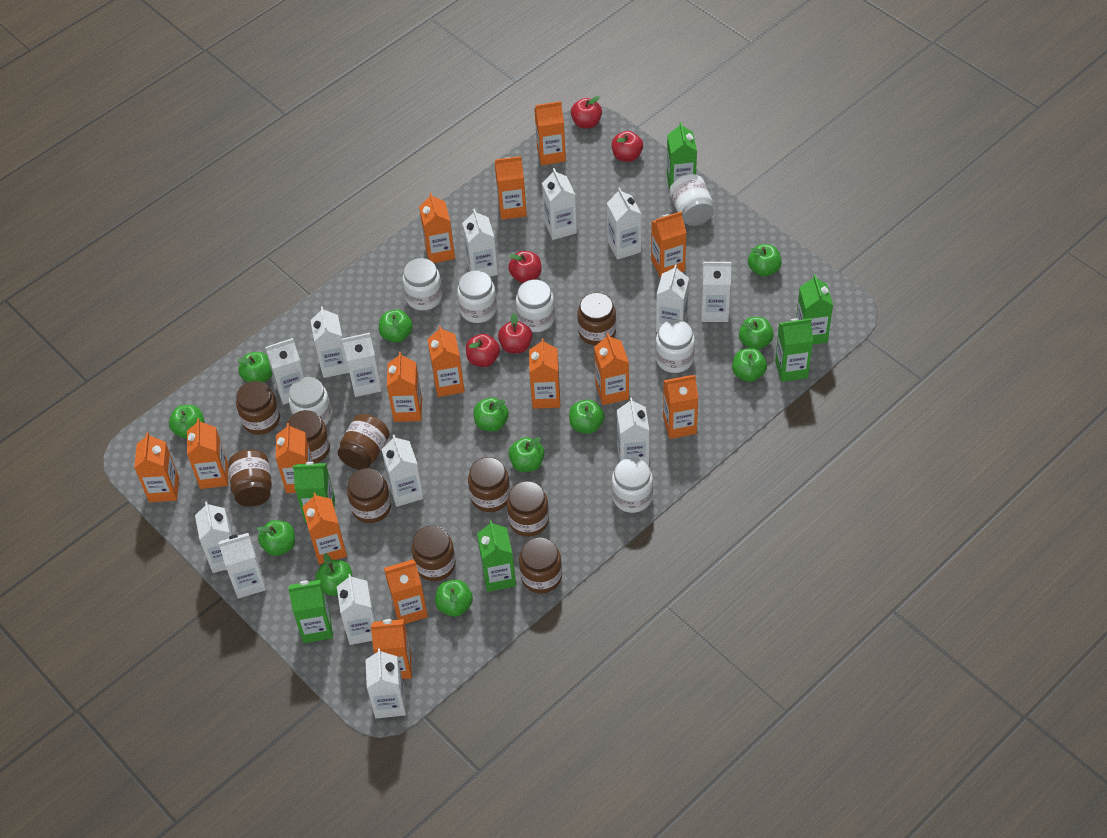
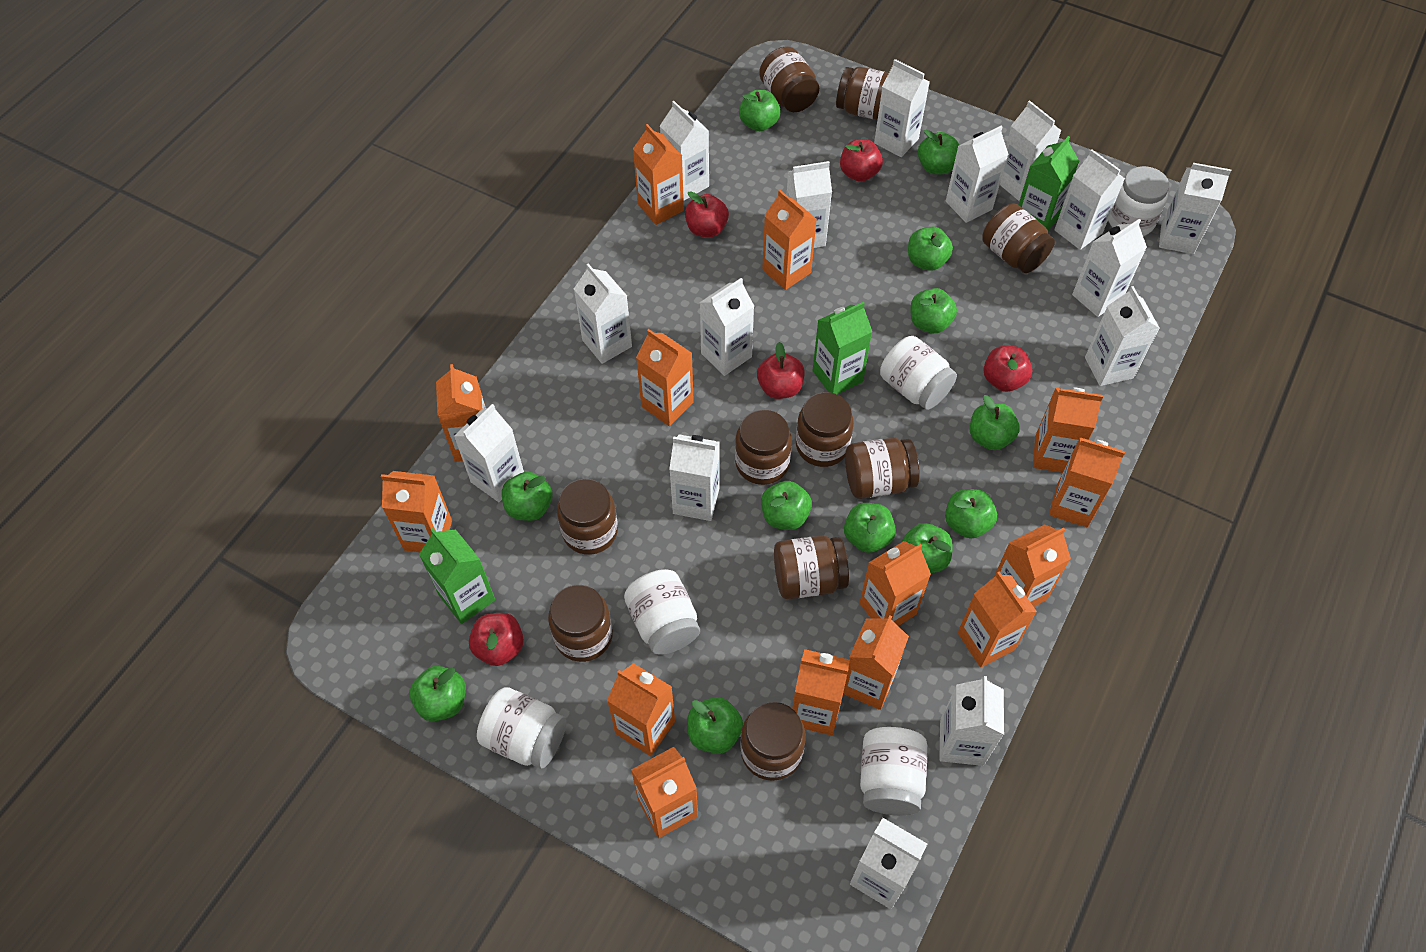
green carton: 6 -> 3
orange carton: 15 -> 14
white carton: 14 -> 15
white jar: 7 -> 5

